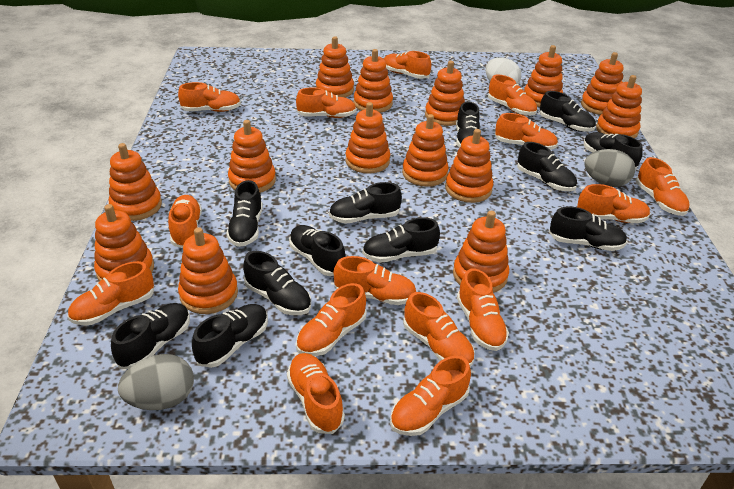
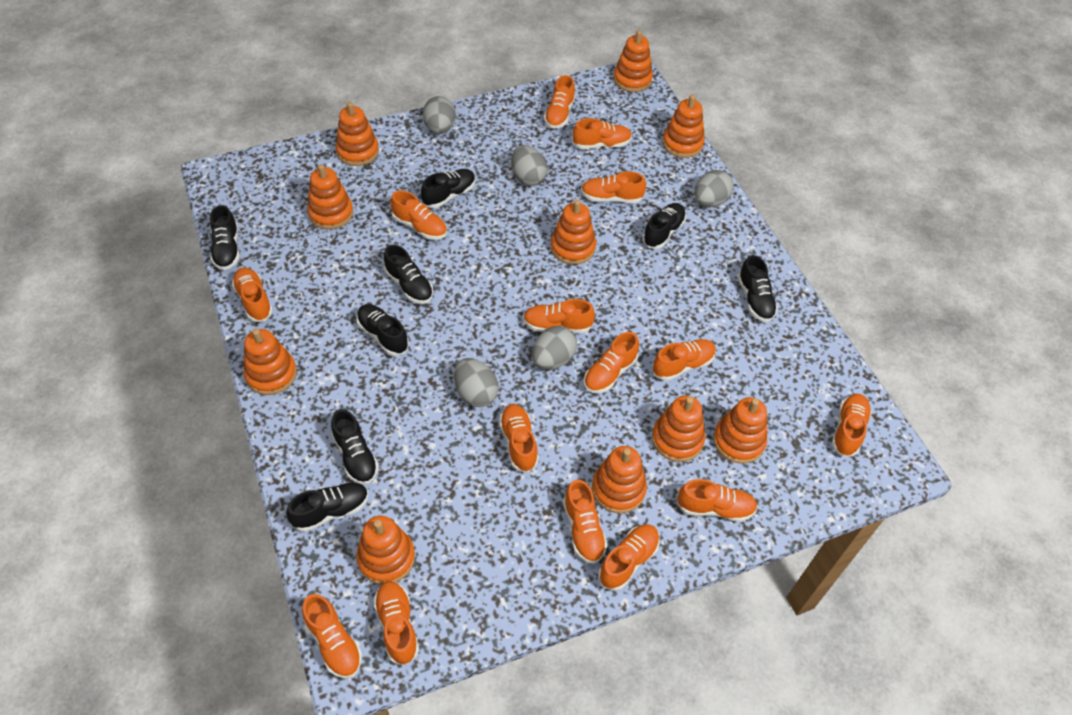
black shoe: 12 -> 8
grey egg: 2 -> 5
orange stacking toy: 14 -> 10
white egg: 1 -> 0

